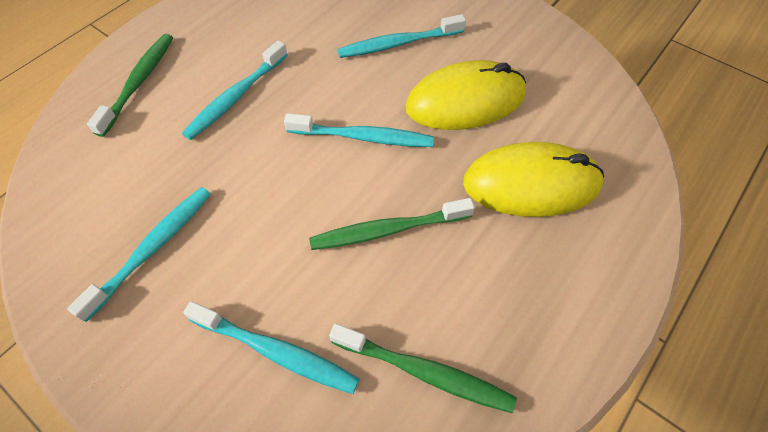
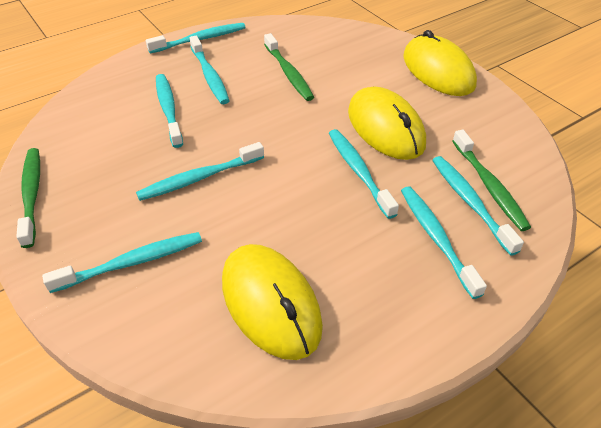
turquoise toothbrush: 5 -> 8
yellow mouse: 2 -> 3

